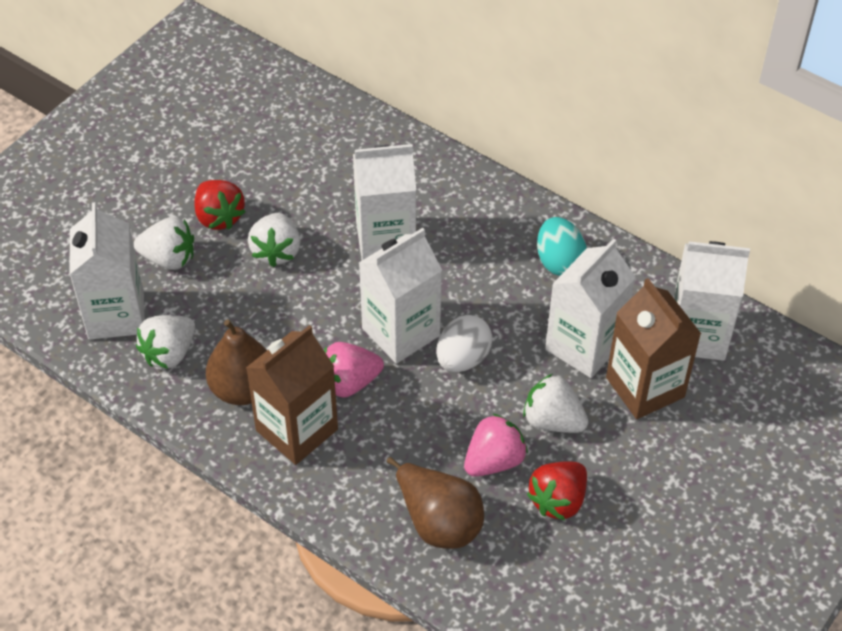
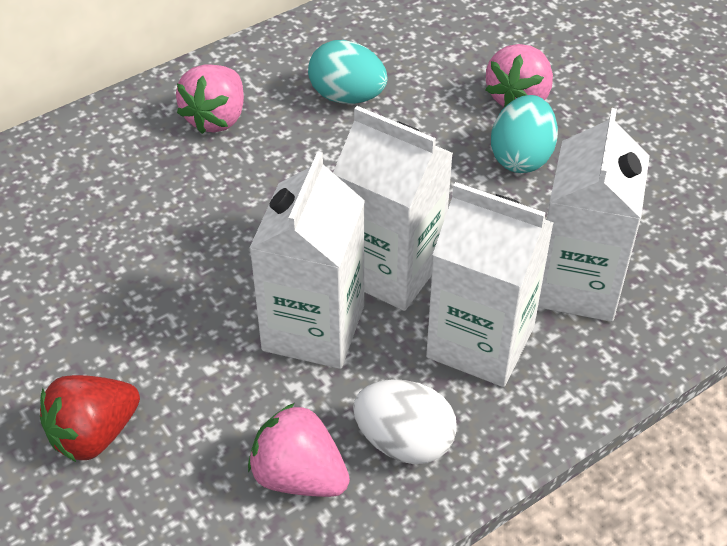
brown carton: 2 -> 0
brown pear: 2 -> 0
pink strawberry: 2 -> 3
red strawberry: 2 -> 1
turquoise egg: 1 -> 2
white carton: 5 -> 4
white strawberry: 4 -> 0

